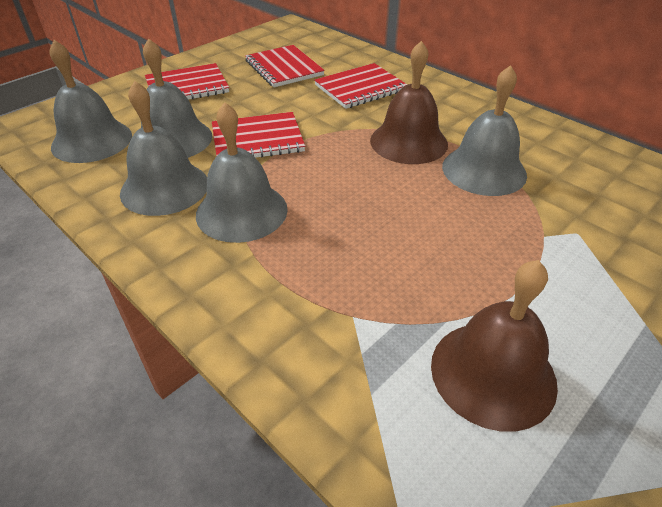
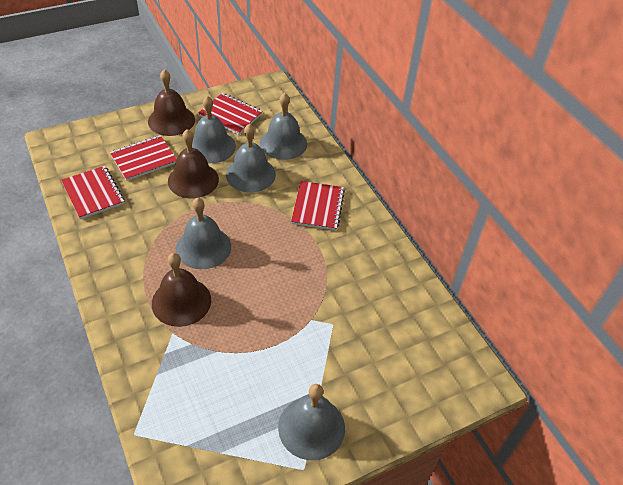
brown bell: 2 -> 3

